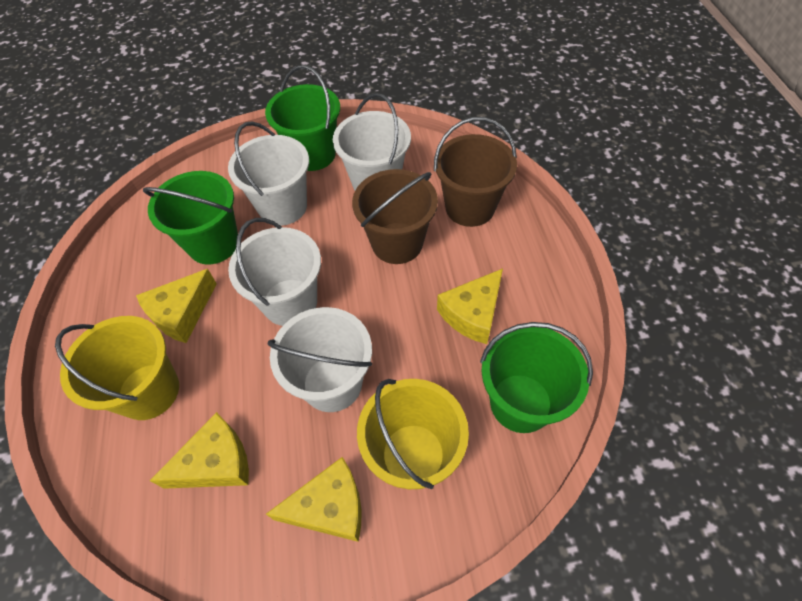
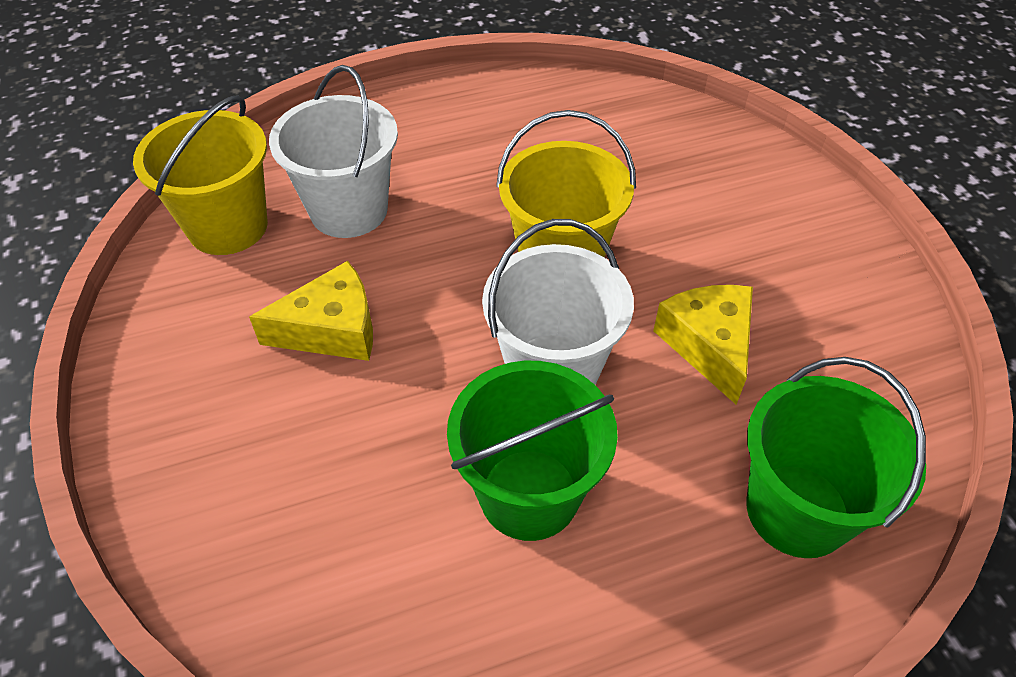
brown bucket: 2 -> 0
green bucket: 3 -> 2
white bucket: 4 -> 2
yellow cheese: 4 -> 2

